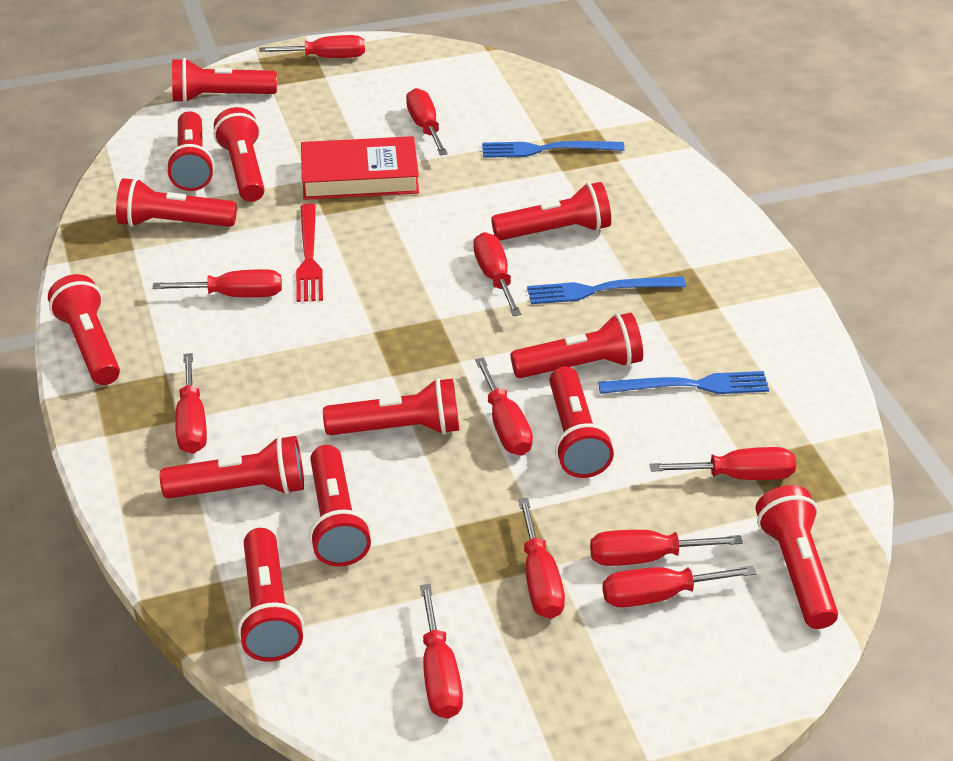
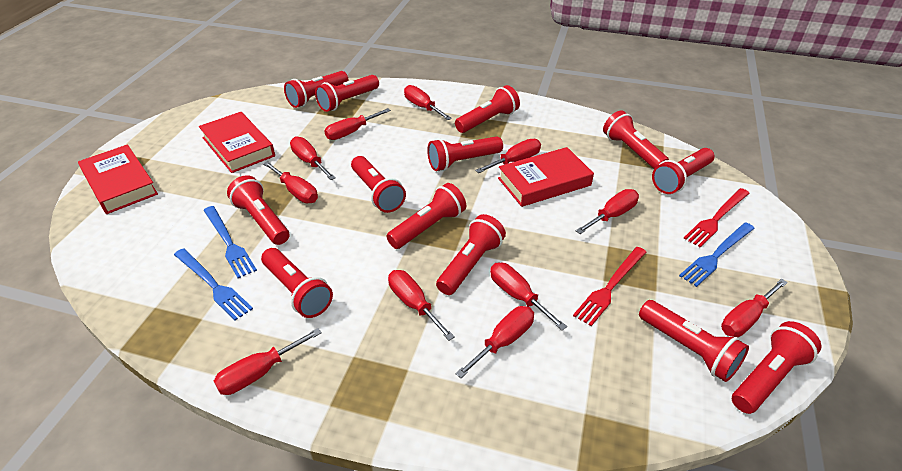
red book: 1 -> 3
red fork: 1 -> 2

